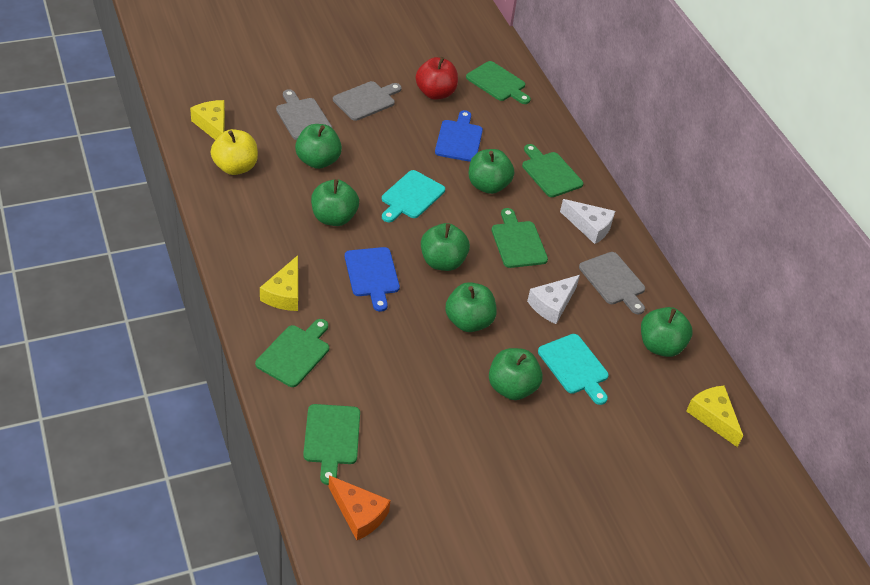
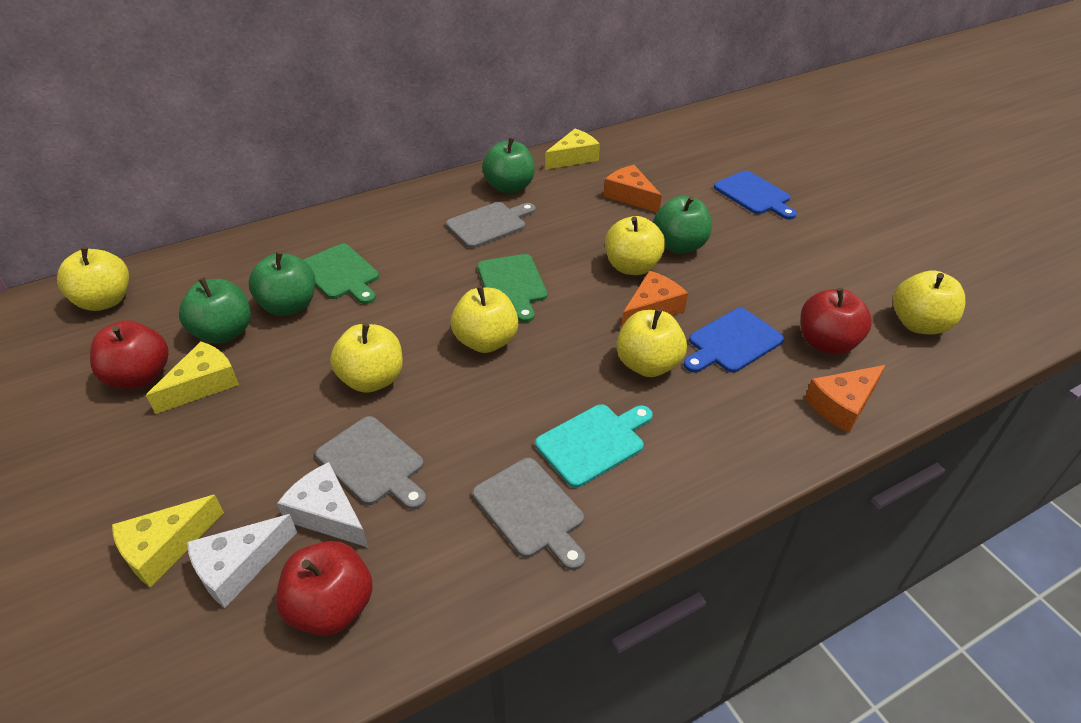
green apple: 7 -> 4
green cutting board: 5 -> 2
orange cheese: 1 -> 3
red apple: 1 -> 3
turquoise cutting board: 2 -> 1
yellow apple: 1 -> 6

